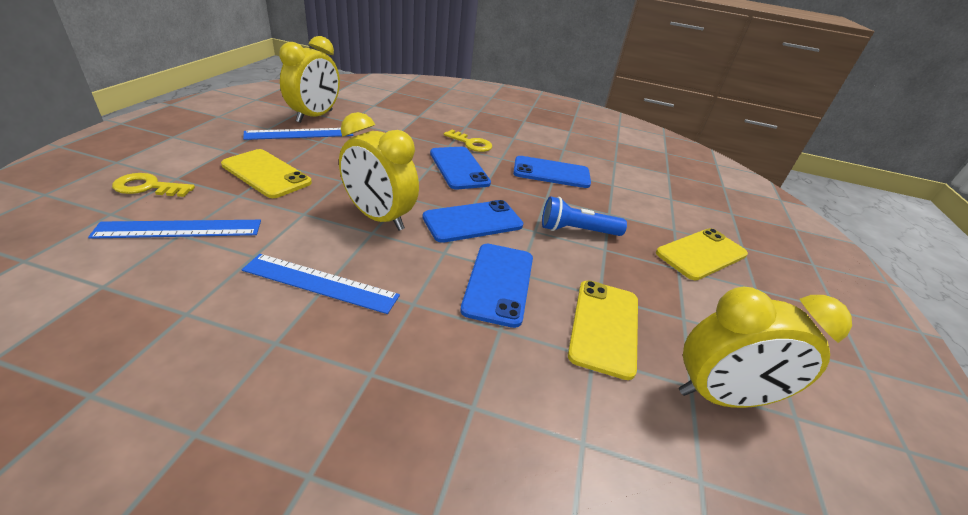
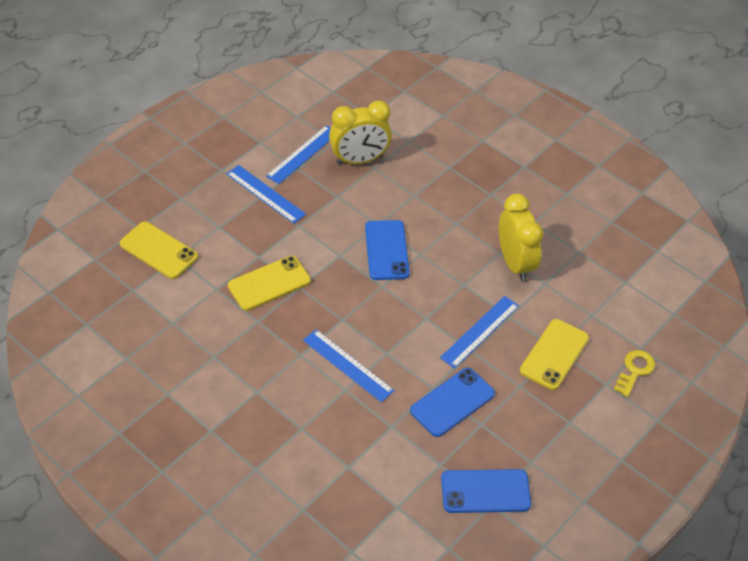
blue flashlight: 1 -> 0
blue phone: 4 -> 3
blue ruler: 3 -> 4
yellow clock: 3 -> 2
yellow key: 2 -> 1

